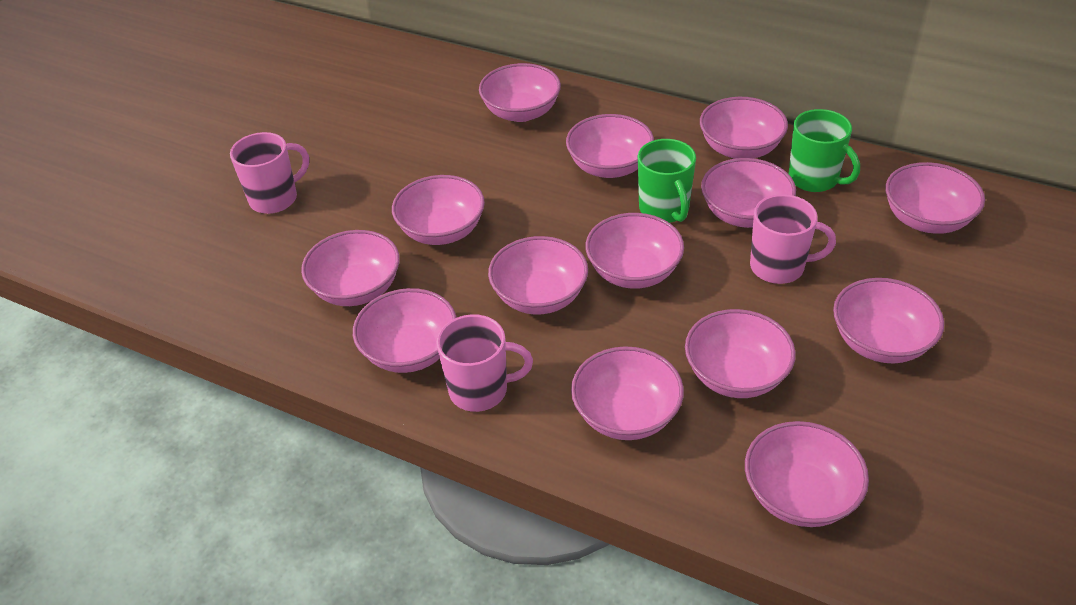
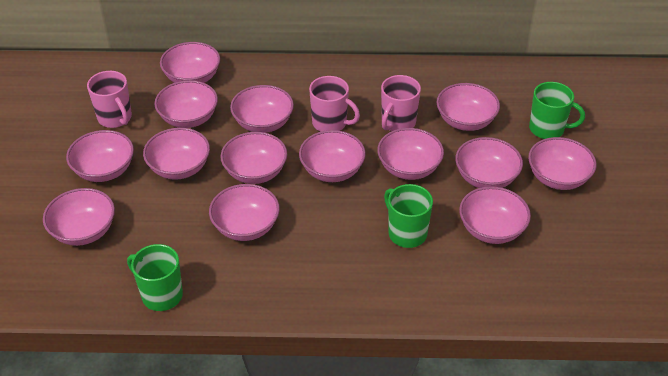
green mug: 2 -> 3

